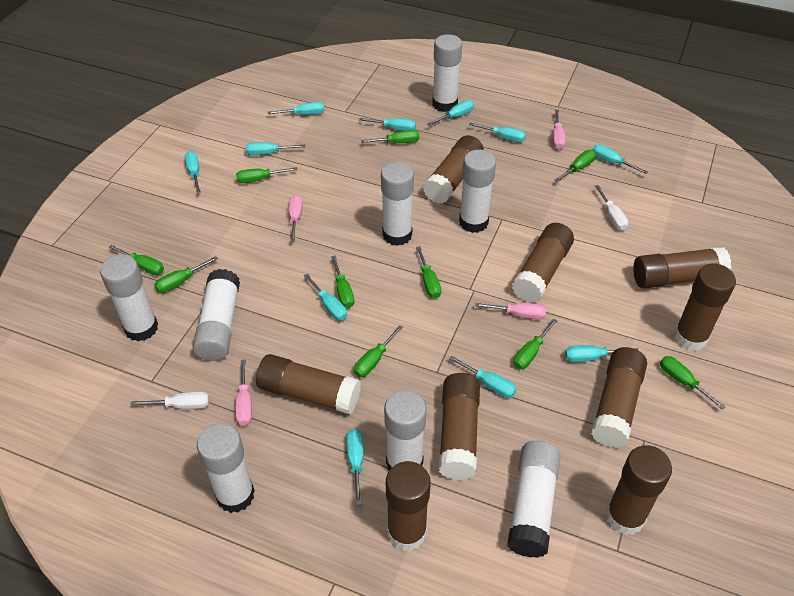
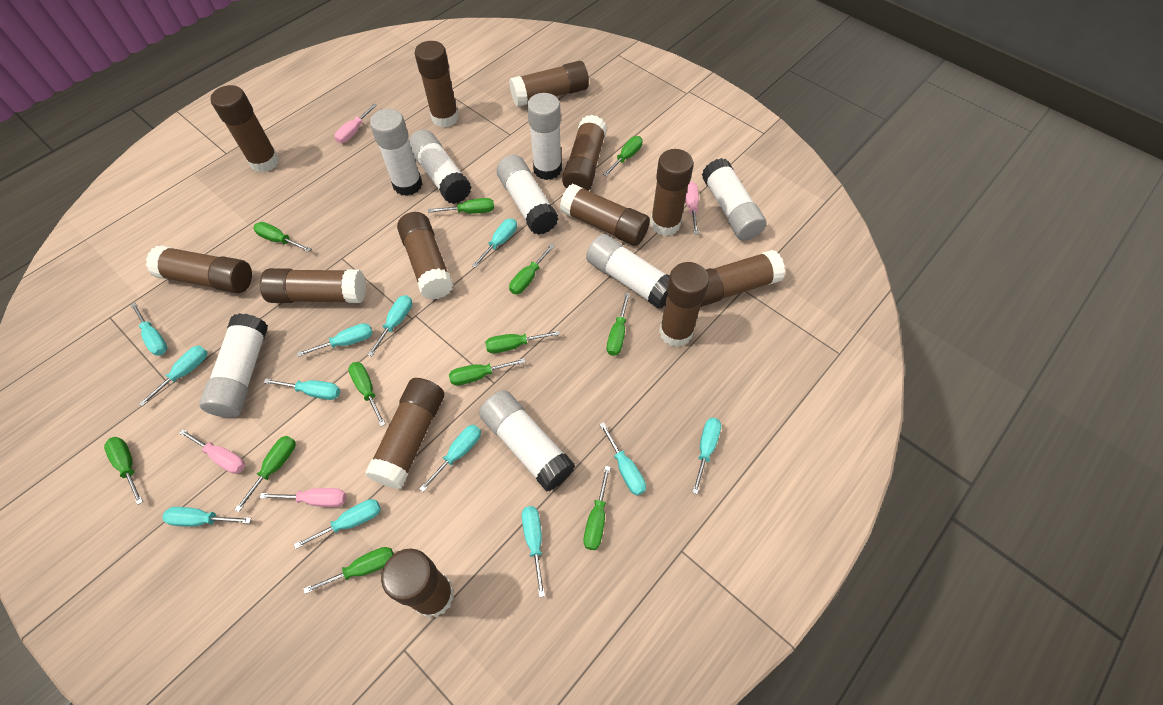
brown glue stick: 9 -> 13
green screwdriver: 10 -> 12
turquoise screwdriver: 11 -> 12
white screwdriver: 2 -> 0

